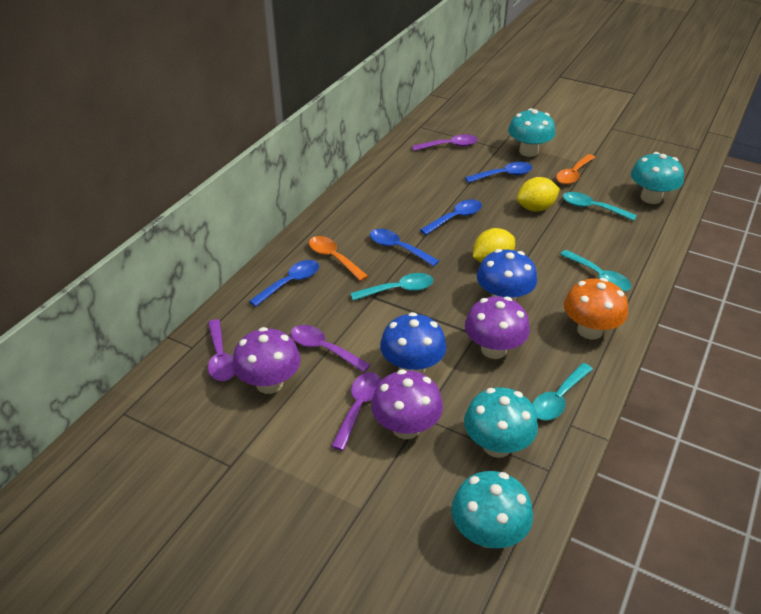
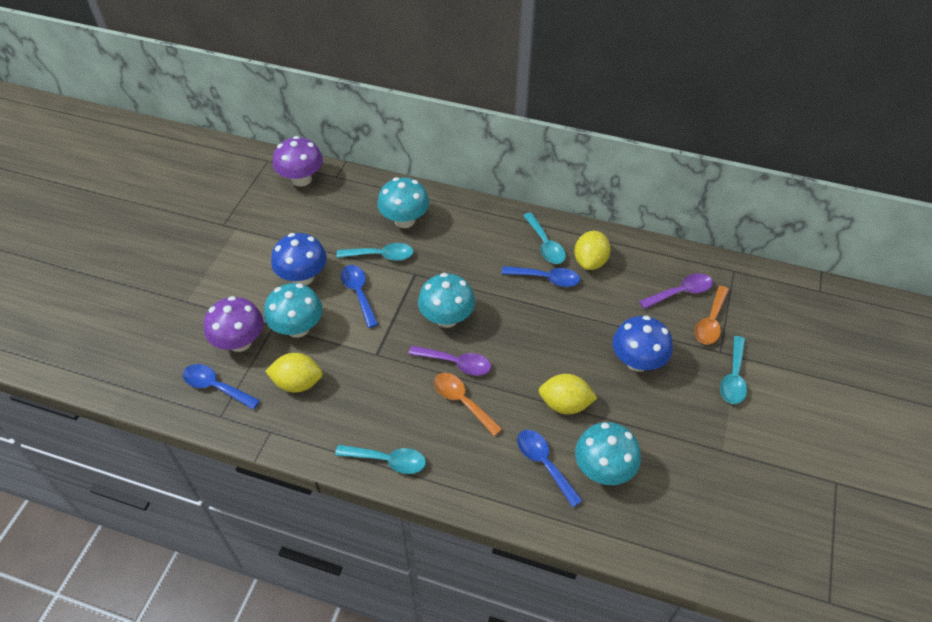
orange mushroom: 1 -> 0
purple mushroom: 3 -> 2
purple spoon: 4 -> 2
yellow lemon: 2 -> 3

